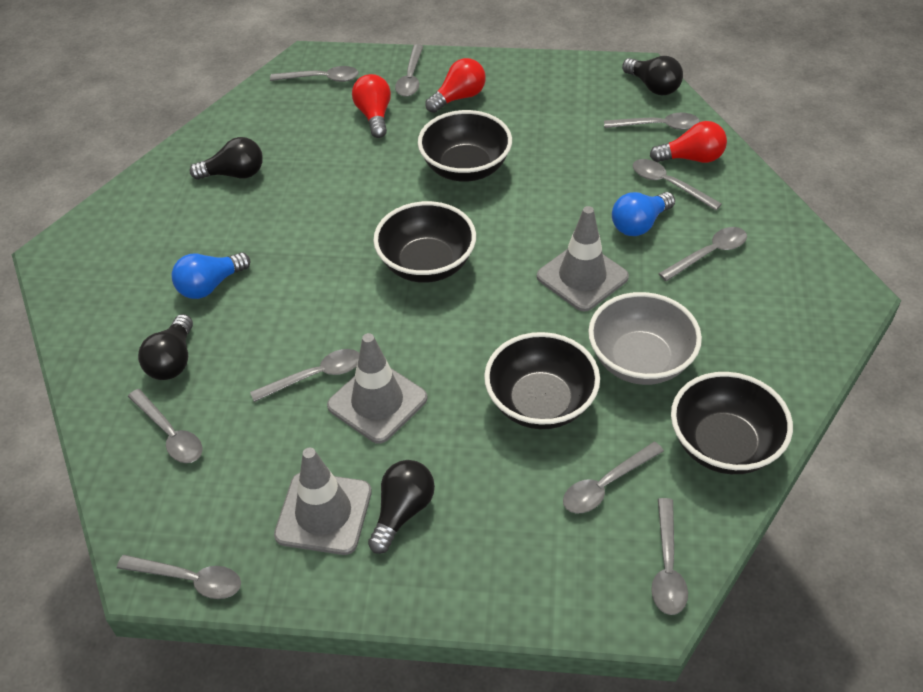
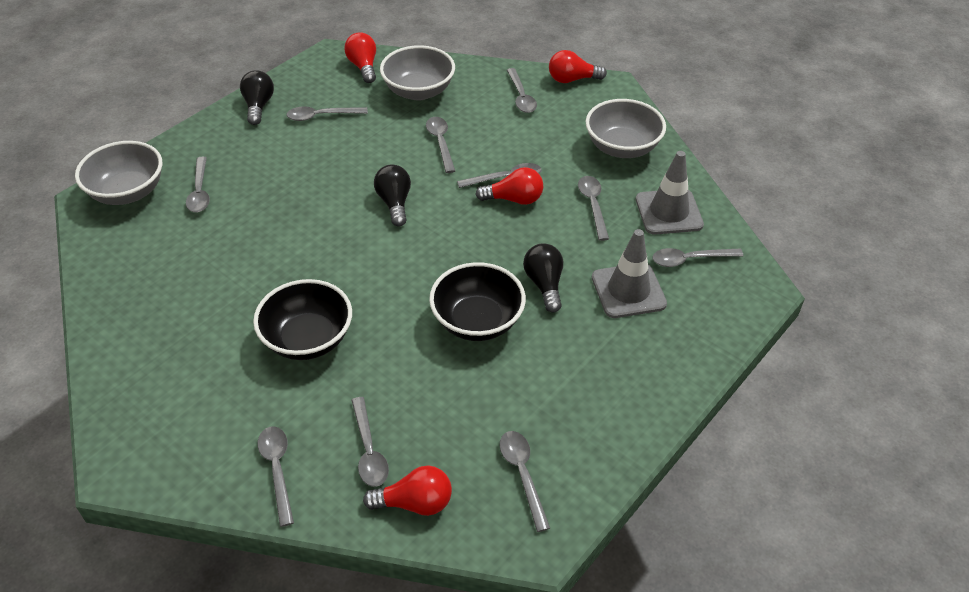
black bowl: 4 -> 2
black light bulb: 4 -> 3
blue light bulb: 2 -> 0
grey bowl: 1 -> 3
grey traffic cone: 3 -> 2
red light bulb: 3 -> 4

